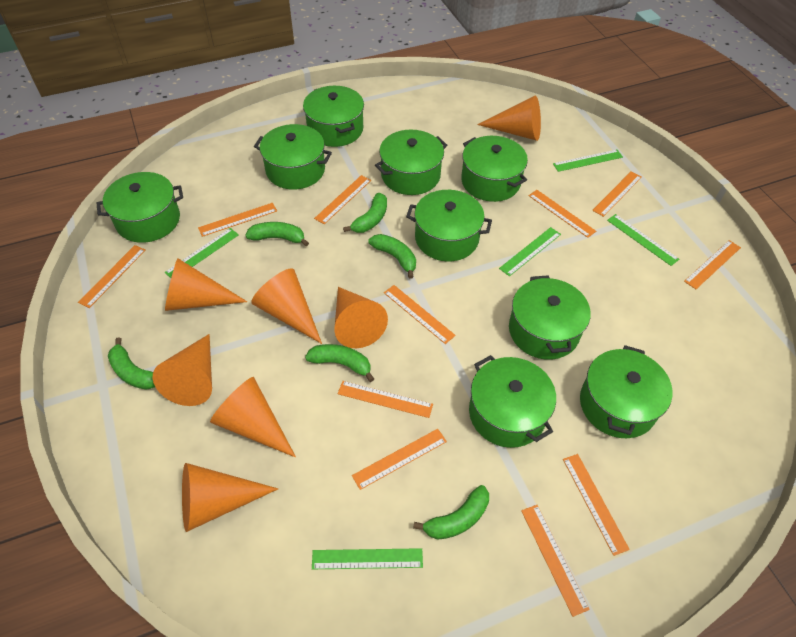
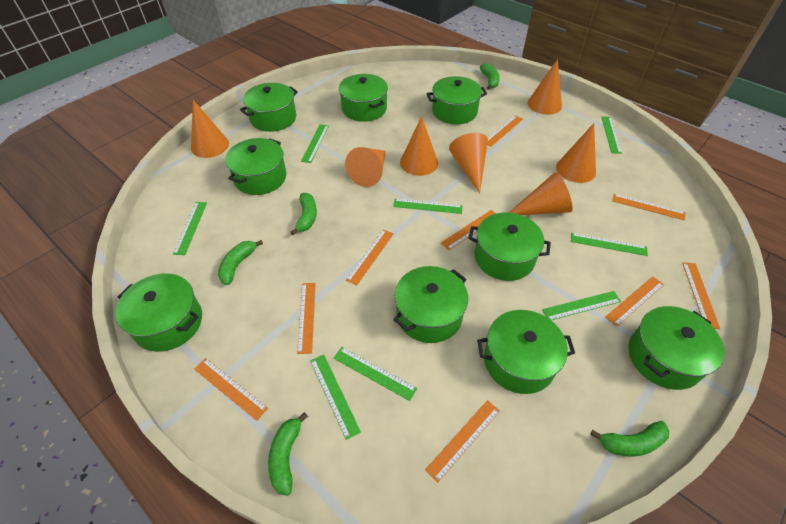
green banana: 6 -> 5
green ruler: 5 -> 8
orange ruler: 11 -> 9

